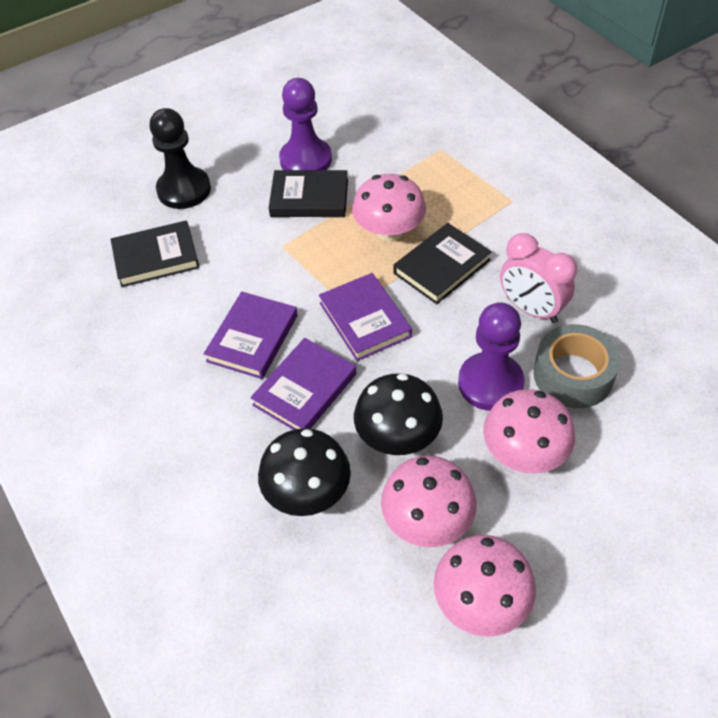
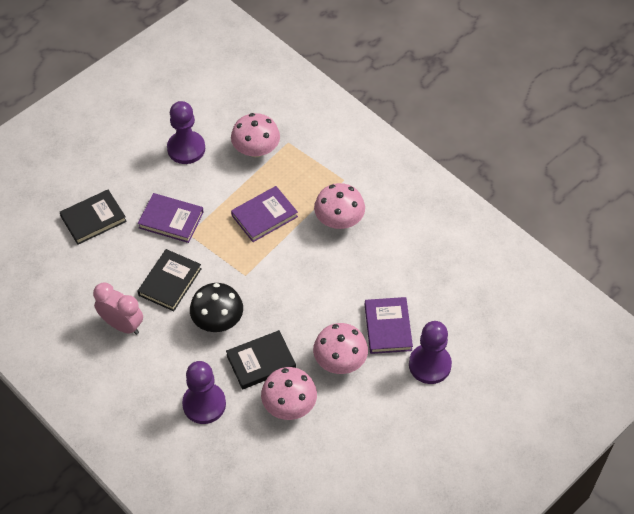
black mushroom: 2 -> 1
black pawn: 1 -> 0
grey tape: 1 -> 0
purple pawn: 2 -> 3

